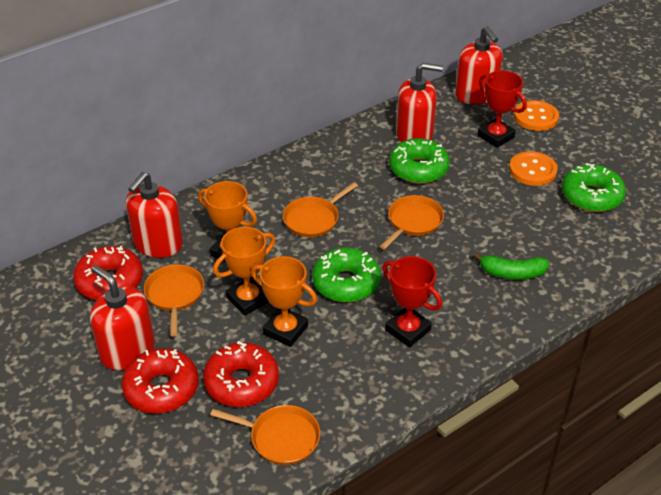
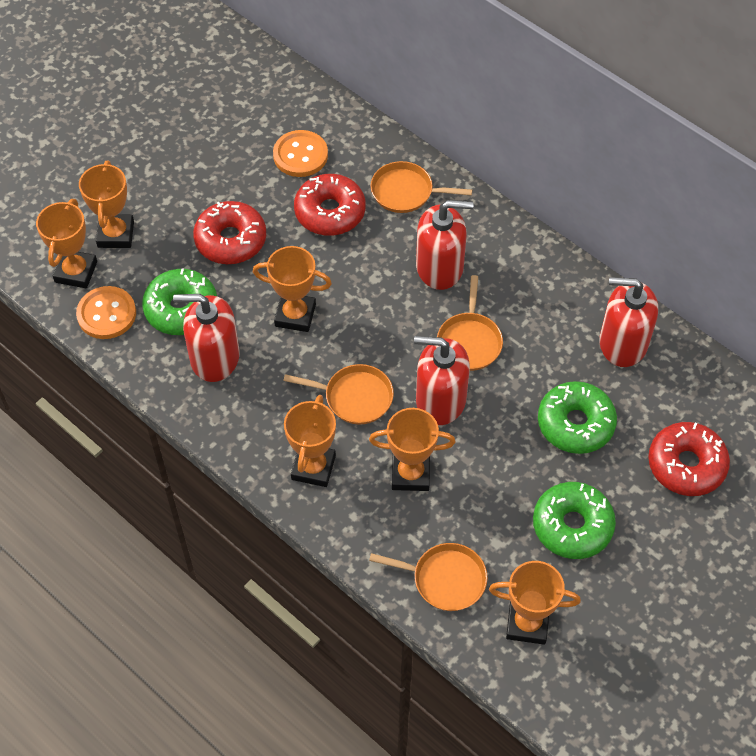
green banana: 1 -> 0
orange trophy: 3 -> 6
red trophy: 2 -> 0

